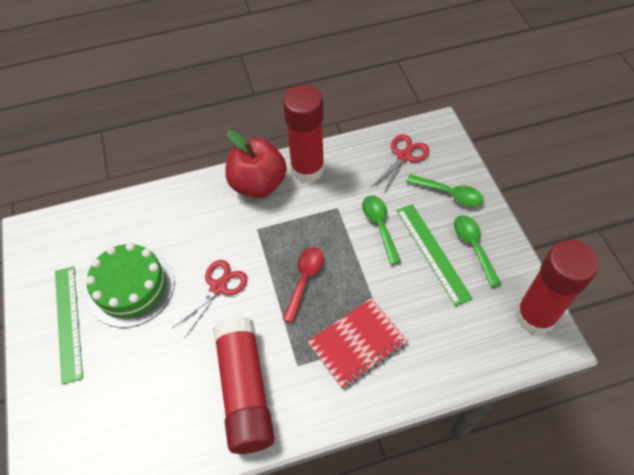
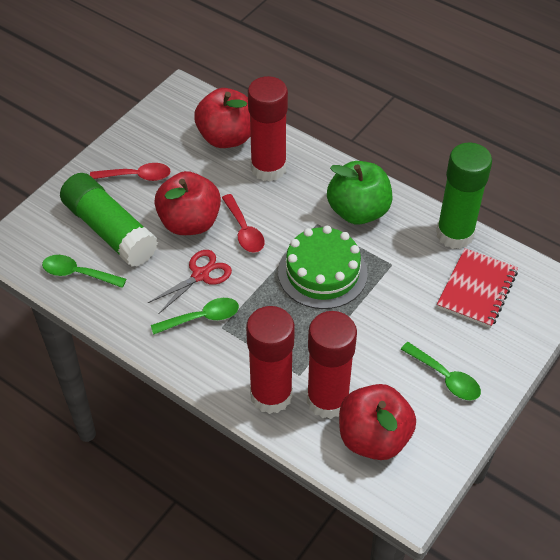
green apple: 0 -> 1
green glue stick: 0 -> 2
green ruler: 2 -> 0
red apple: 1 -> 3
red scissors: 2 -> 1
red spoon: 1 -> 2

